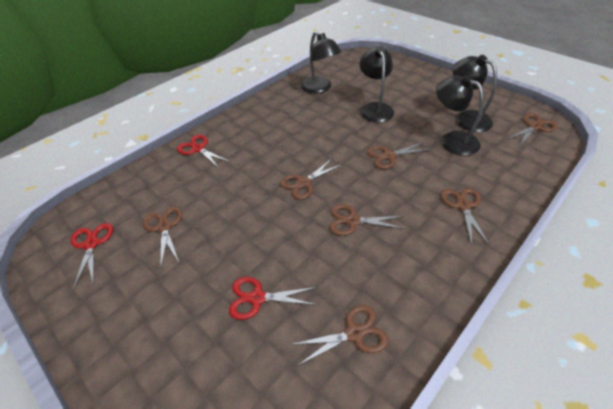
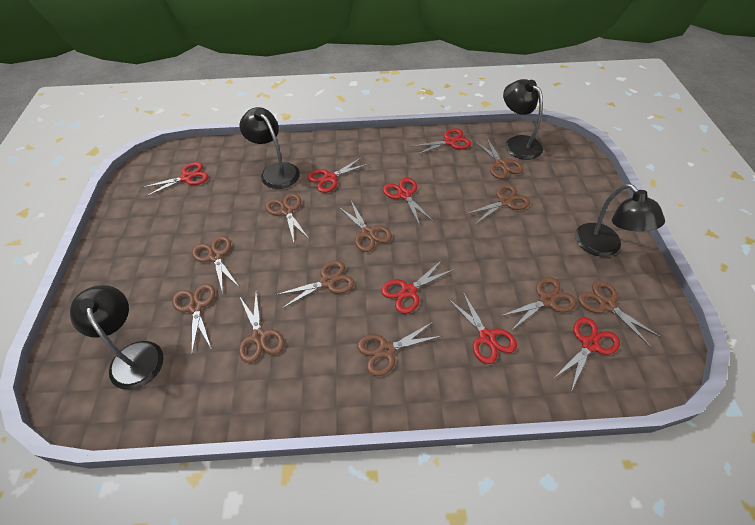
brown scissors: 7 -> 11
red scissors: 3 -> 7

